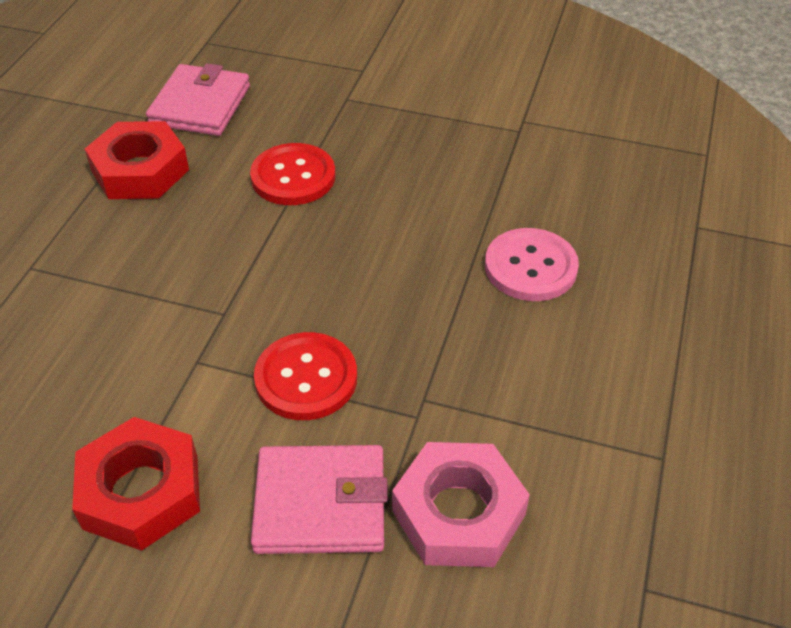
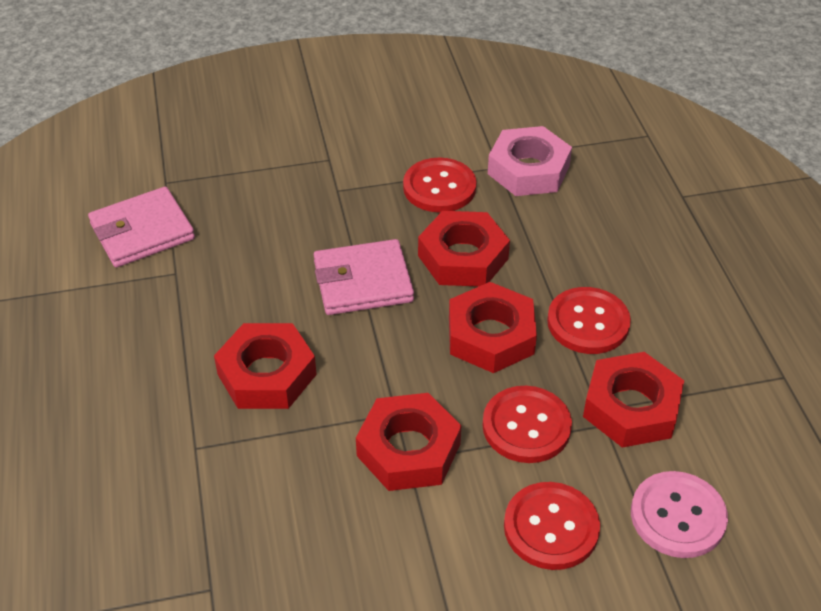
red button: 2 -> 4
red nut: 2 -> 5

